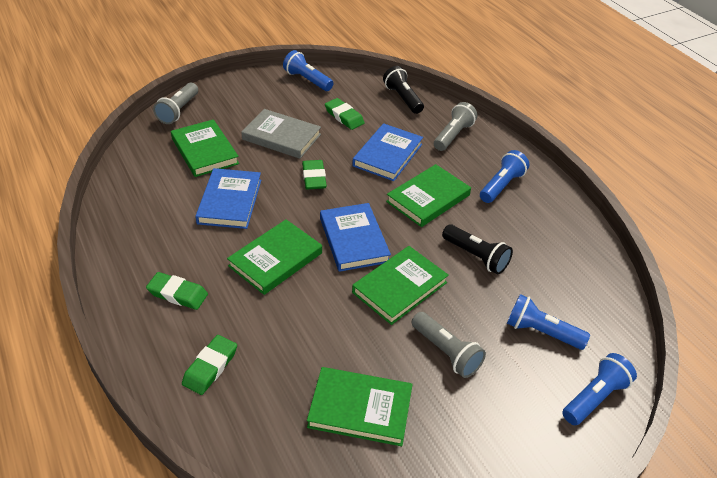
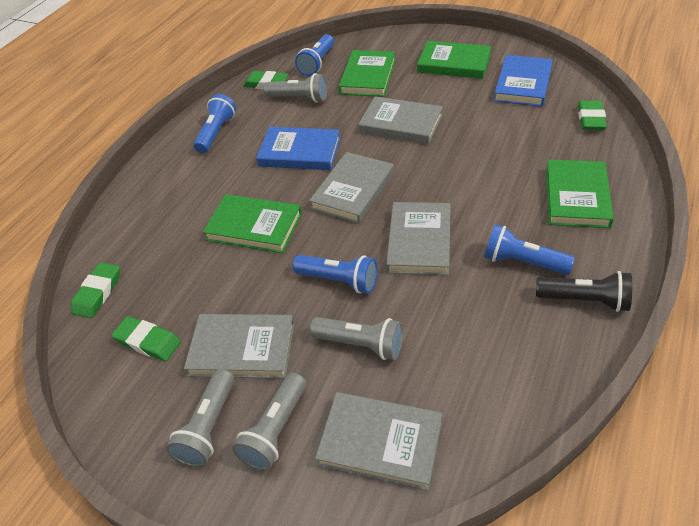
black flashlight: 2 -> 1
blue book: 3 -> 2
green book: 5 -> 4
grey book: 1 -> 5
grey flashlight: 3 -> 4

